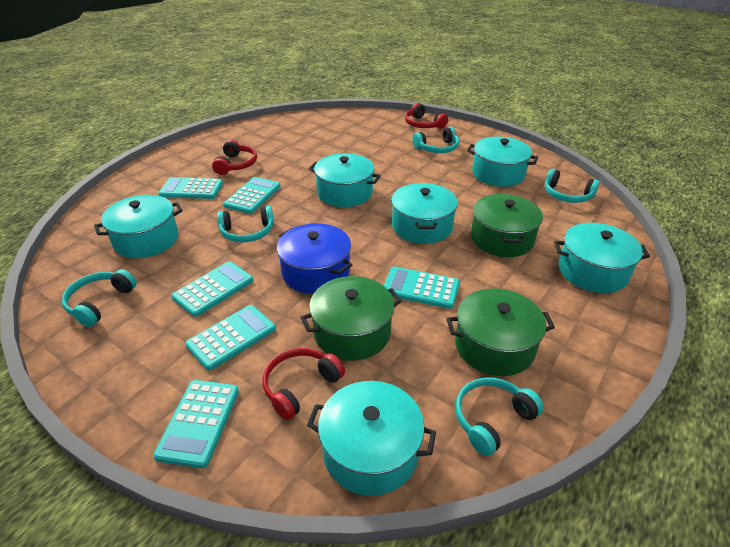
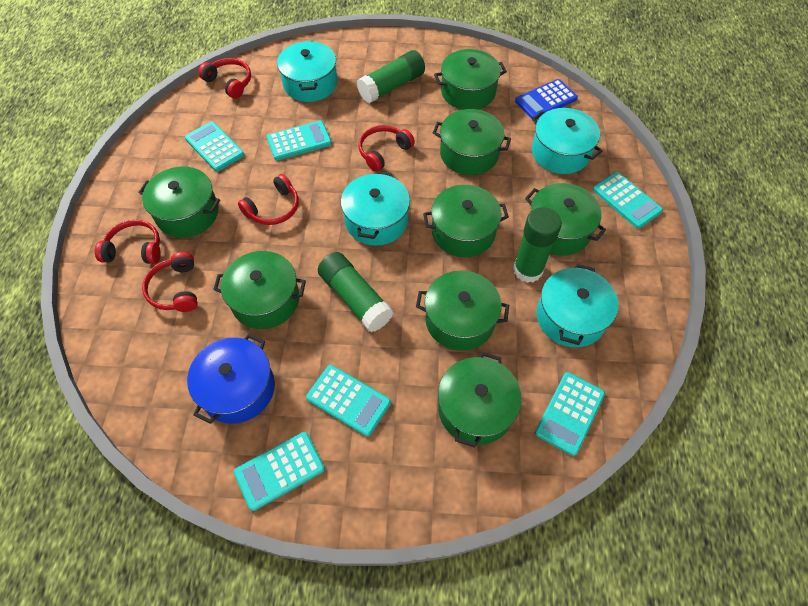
blue calculator: 0 -> 1
green glue stick: 0 -> 3
green pot: 3 -> 8
red headphones: 3 -> 5
turquoise headphones: 5 -> 0
turquoise pot: 6 -> 4

